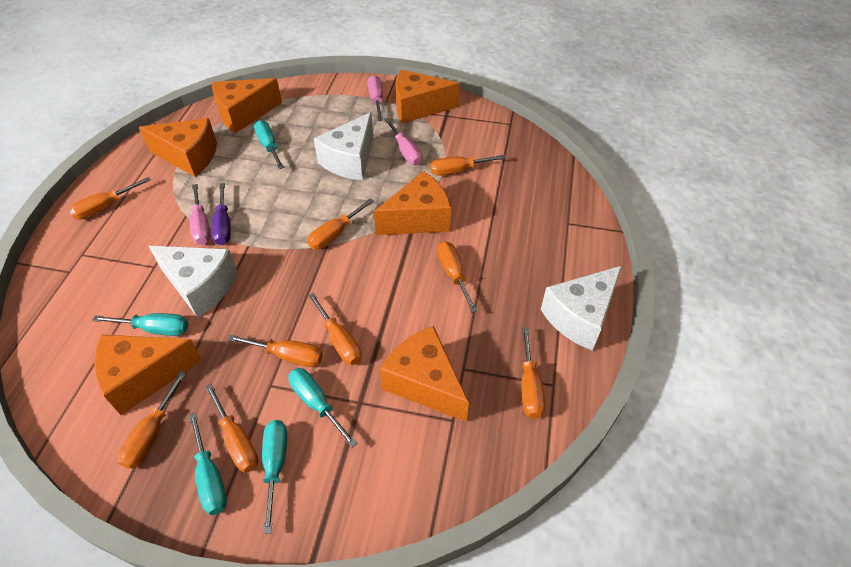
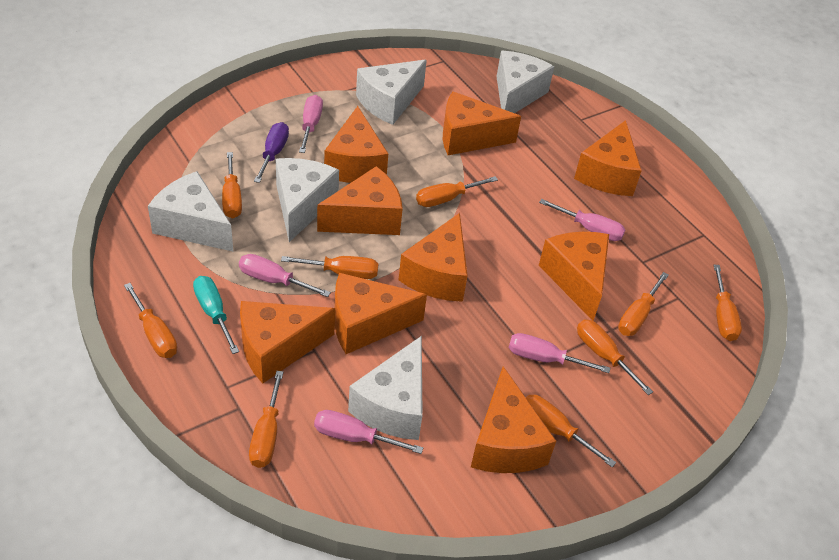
orange cheese: 6 -> 9
pink screwdriver: 3 -> 5
turquoise screwdriver: 5 -> 1
white cheese: 3 -> 5

